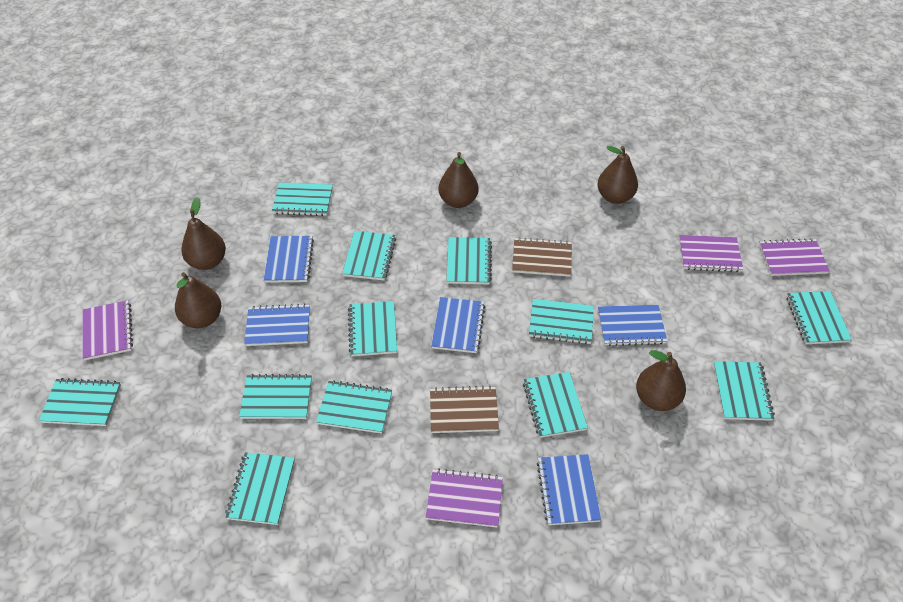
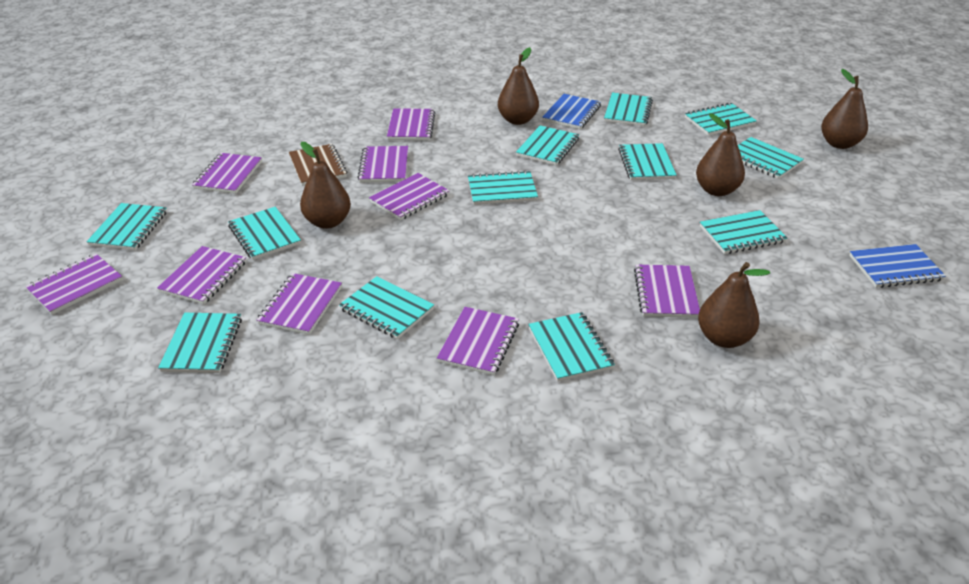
blue notebook: 5 -> 2
brown notebook: 2 -> 1
purple notebook: 4 -> 9

